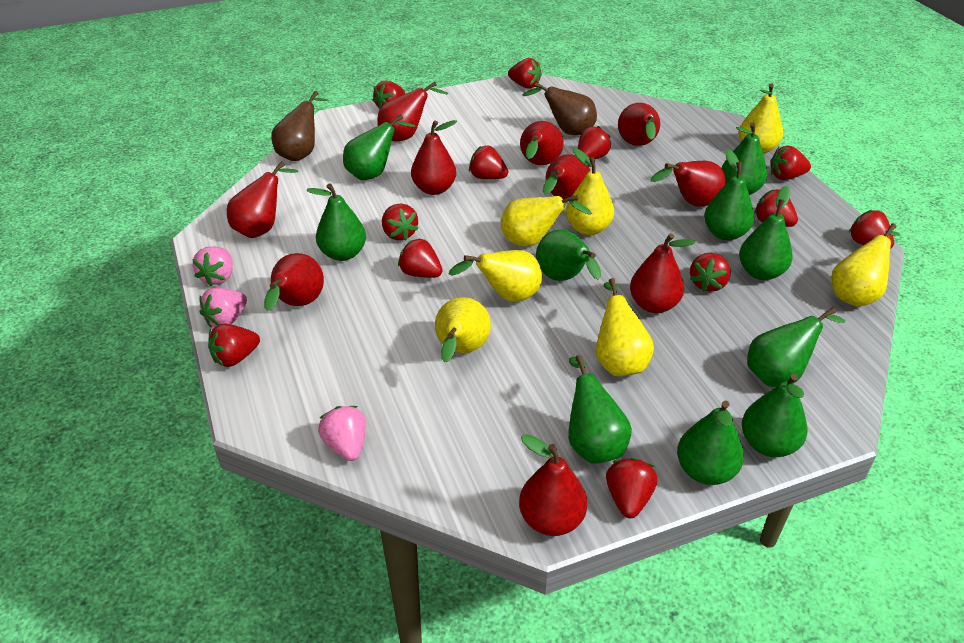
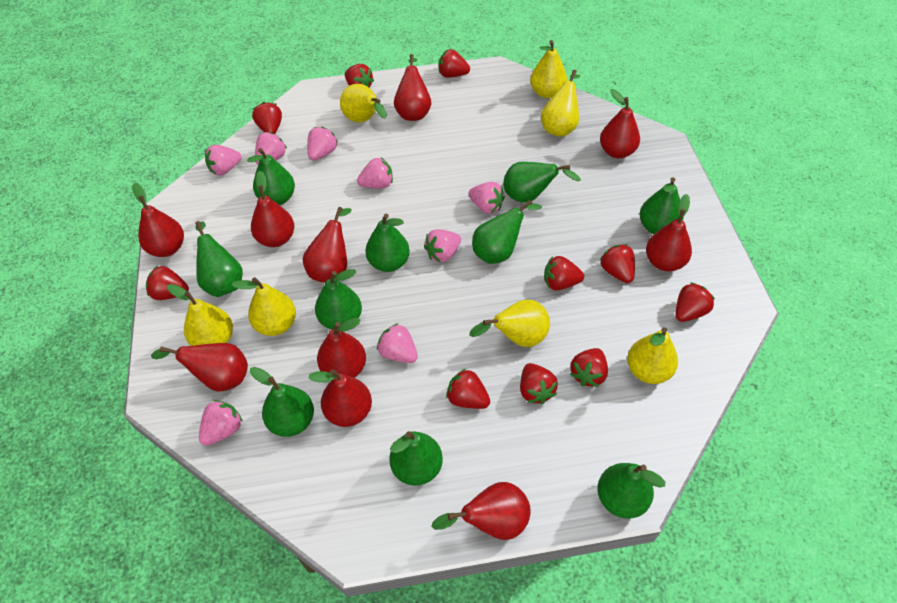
brown pear: 2 -> 0
pink strawberry: 3 -> 8
red strawberry: 12 -> 10

